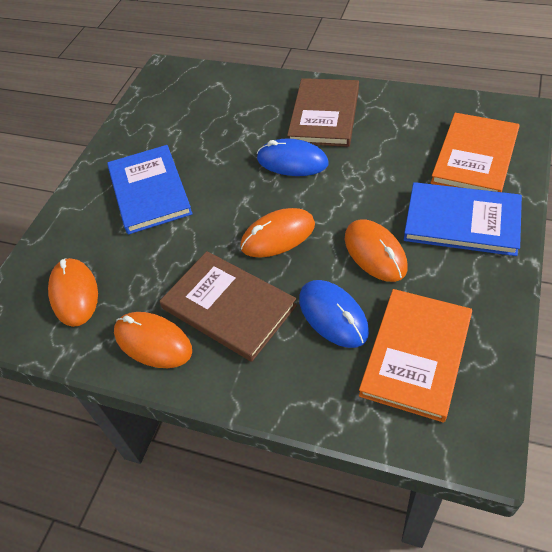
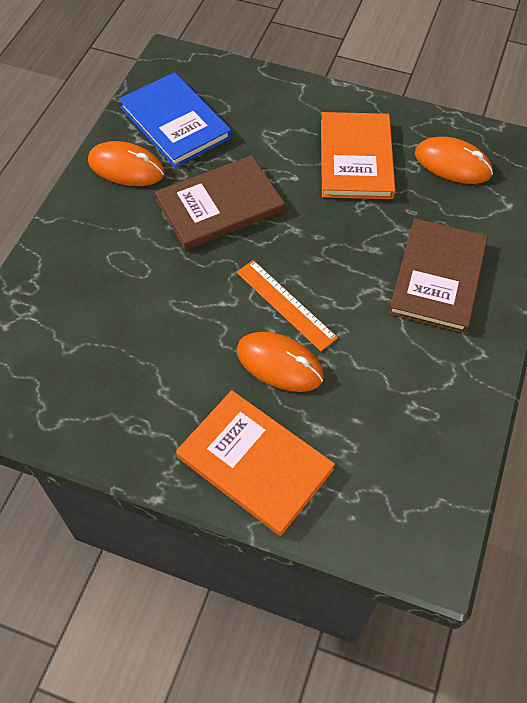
blue book: 2 -> 1
blue mouse: 2 -> 0
orange mouse: 4 -> 3
orange ruler: 0 -> 1

